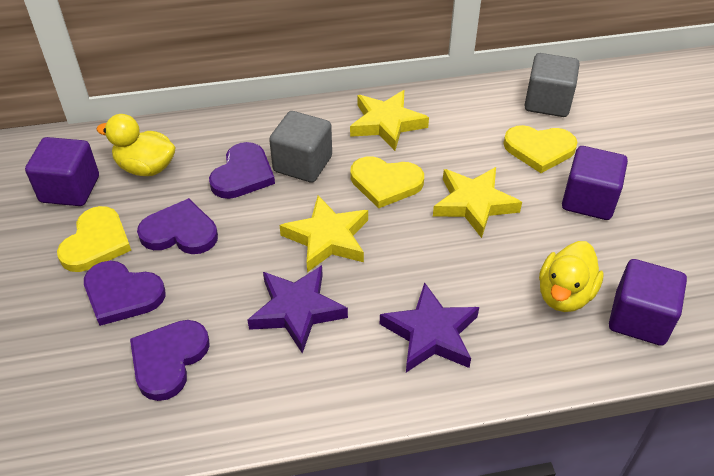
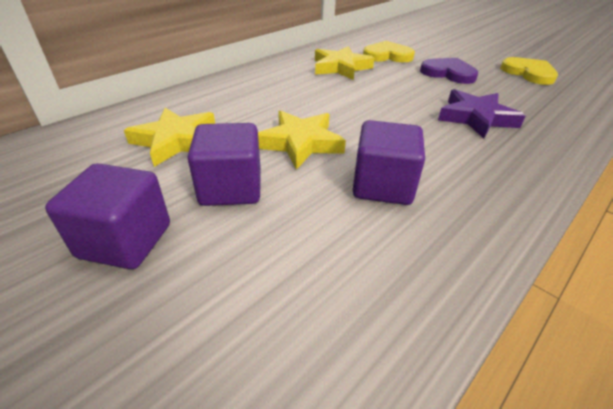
grey cube: 2 -> 0
purple heart: 4 -> 1
purple star: 2 -> 1
yellow duck: 2 -> 0
yellow heart: 3 -> 2

